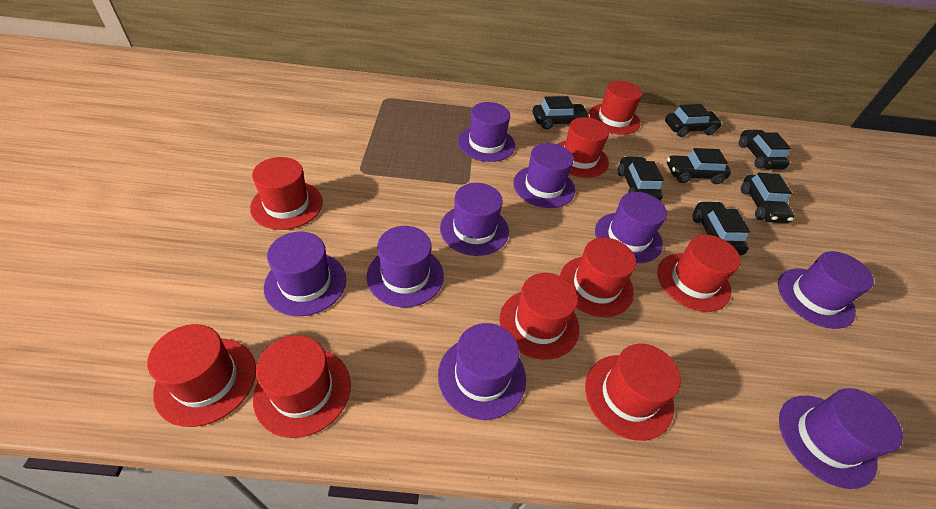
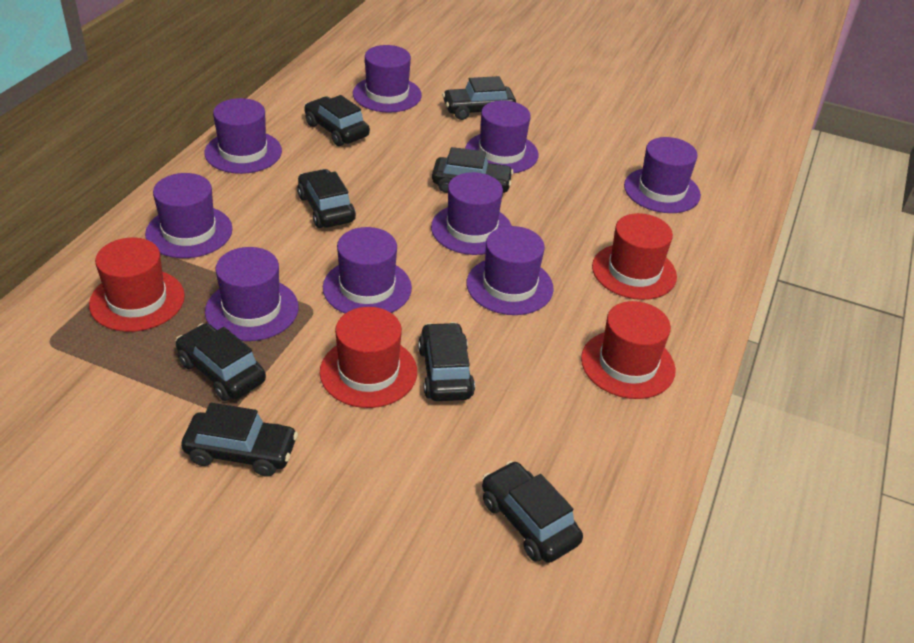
black car: 7 -> 8
red hat: 9 -> 4

